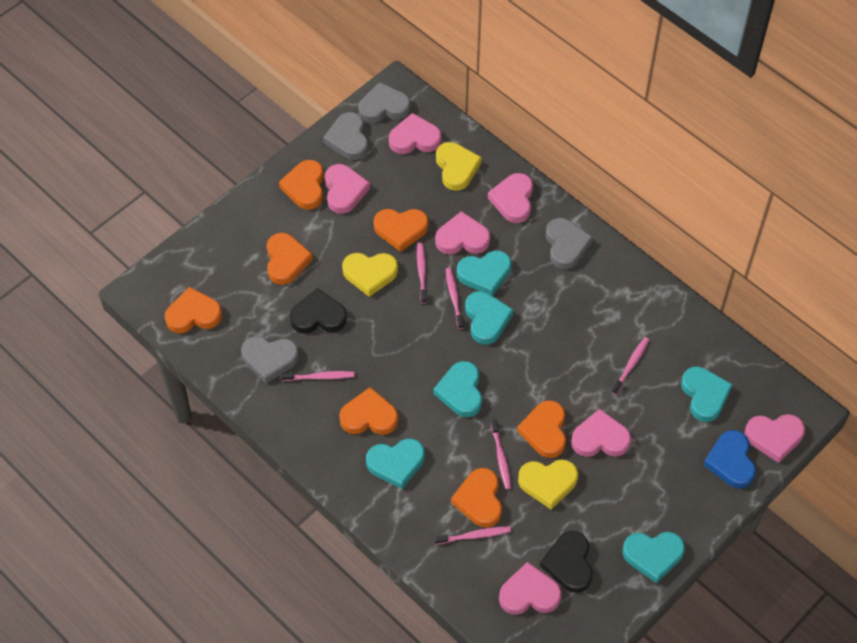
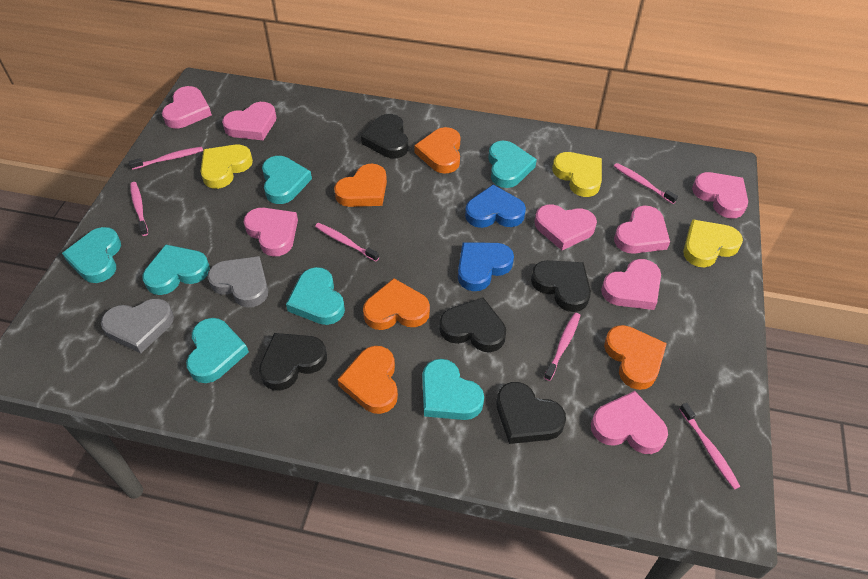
black heart: 2 -> 5
blue heart: 1 -> 2
grey heart: 4 -> 2
orange heart: 7 -> 5
pink heart: 7 -> 8
turquoise heart: 6 -> 7

